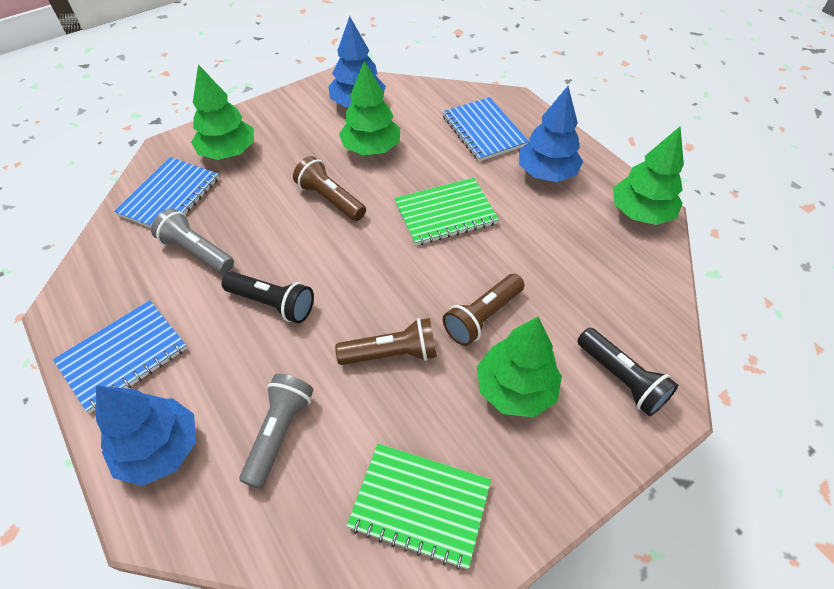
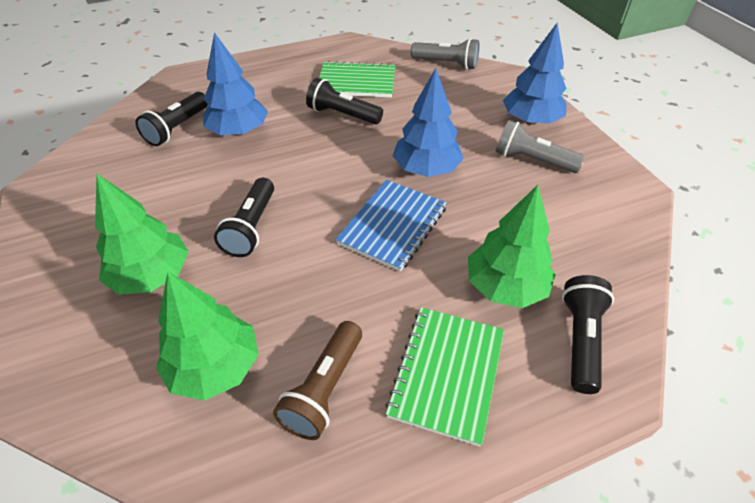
black flashlight: 2 -> 4
blue notebook: 3 -> 1
brown flashlight: 3 -> 1
green tree: 4 -> 3

